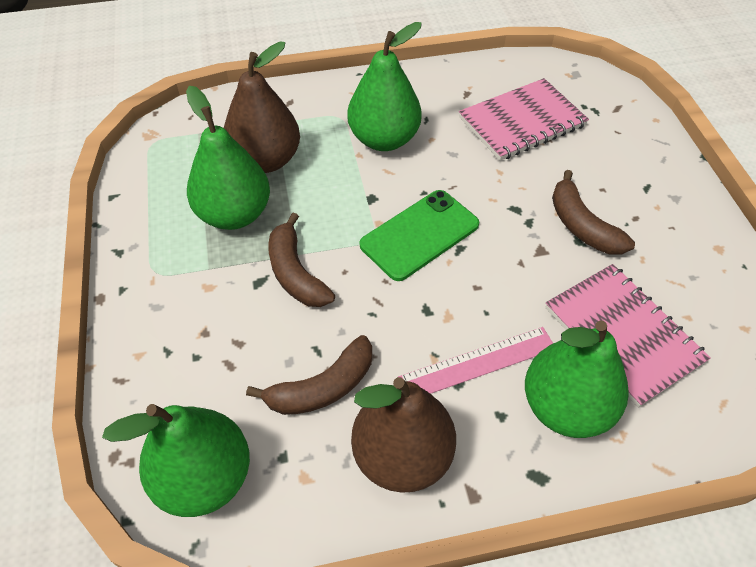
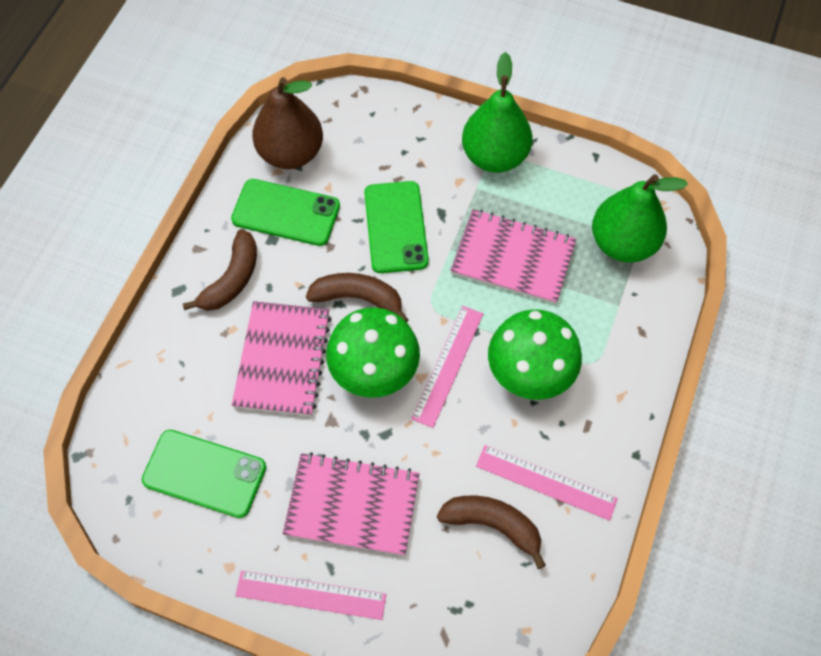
brown pear: 2 -> 1
green mushroom: 0 -> 2
green pear: 4 -> 2
green phone: 1 -> 3
pink notebook: 2 -> 3
pink ruler: 1 -> 3

